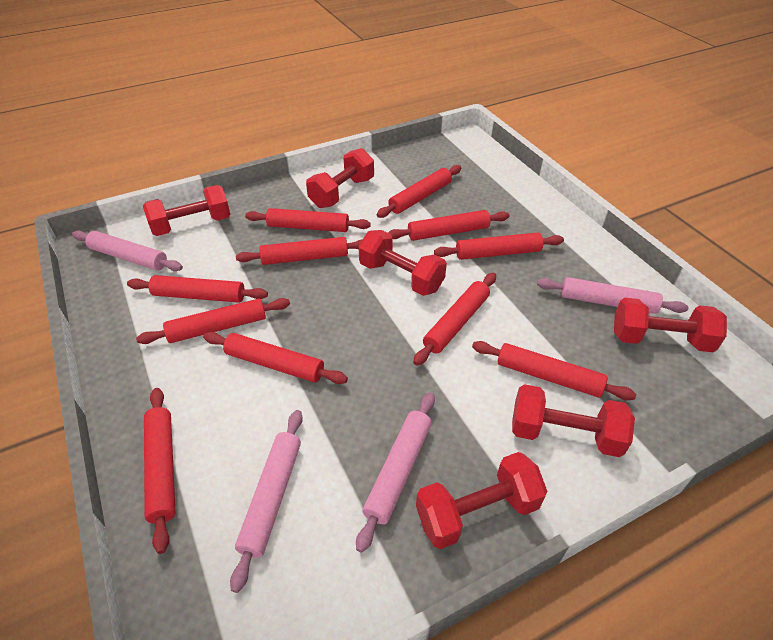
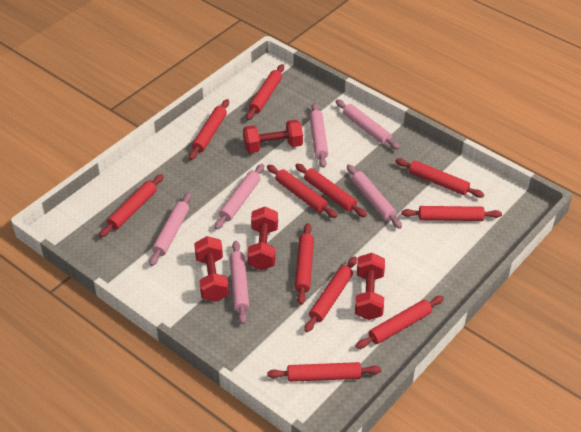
pink rolling pin: 4 -> 6
red dumbbell: 6 -> 4

